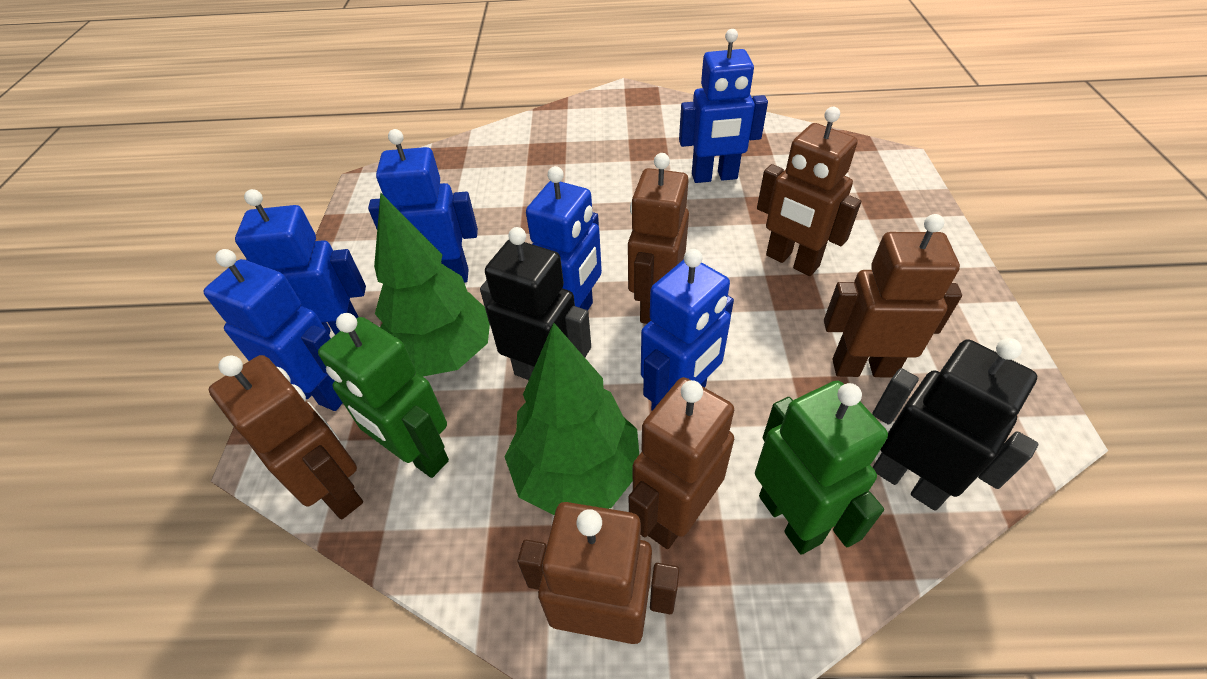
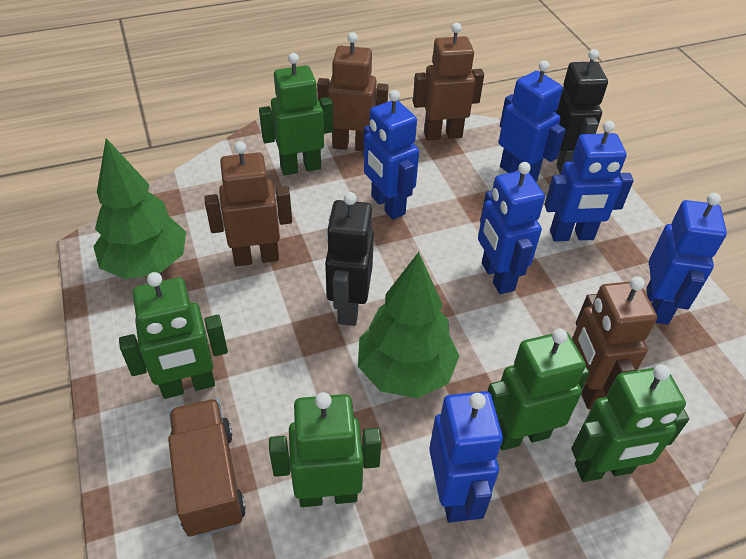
brown robot: 6 -> 4
brown truck: 0 -> 1
green robot: 2 -> 5

